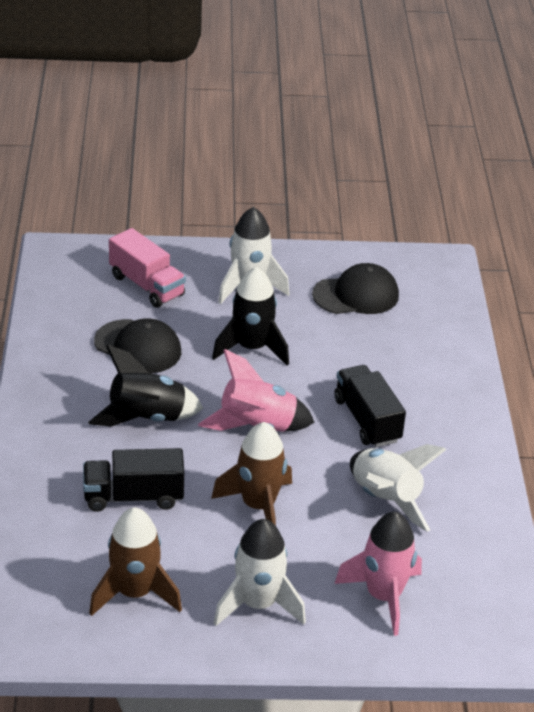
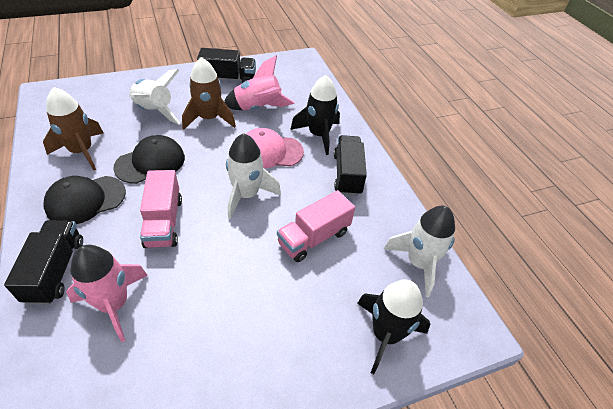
black truck: 2 -> 3
pink cap: 0 -> 1
pink truck: 1 -> 2

